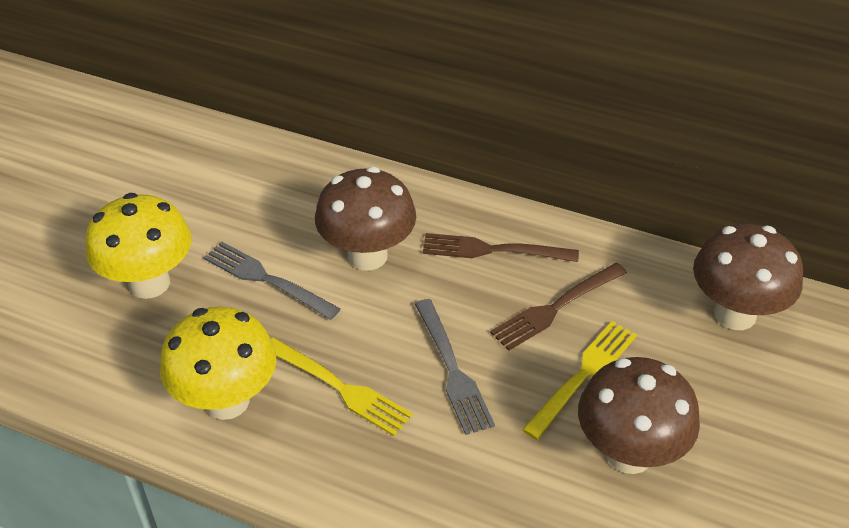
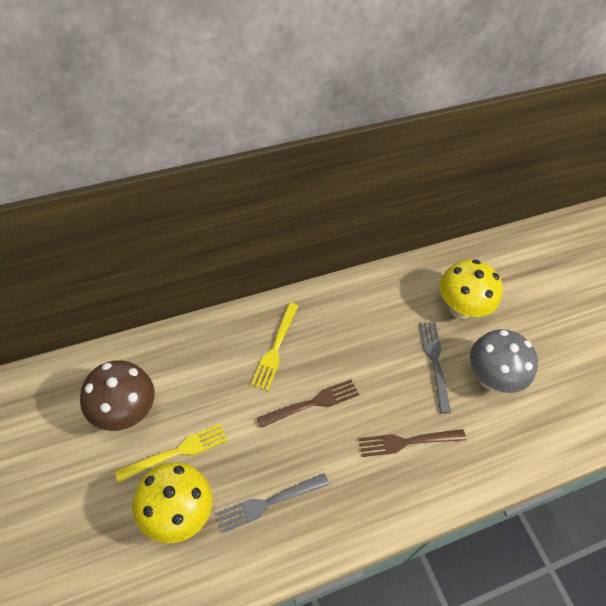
brown mushroom: 3 -> 1
grey mushroom: 0 -> 1

